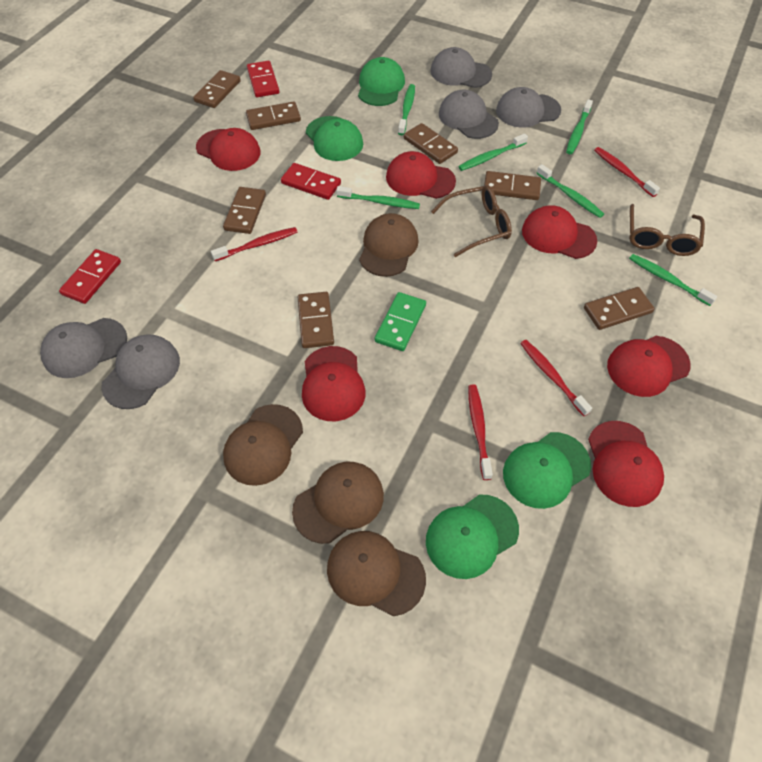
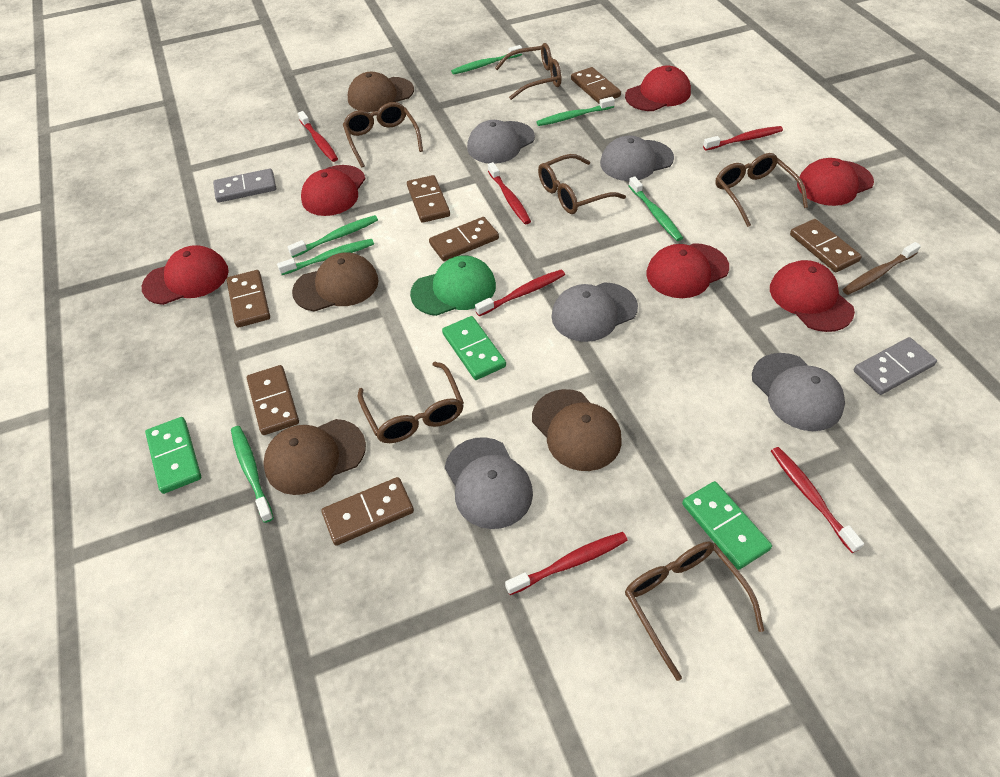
brown glasses: 2 -> 6
brown toothbrush: 0 -> 1
green cap: 4 -> 1
green domino: 1 -> 3
grey domino: 0 -> 2
red domino: 3 -> 0
red toothbrush: 4 -> 6

